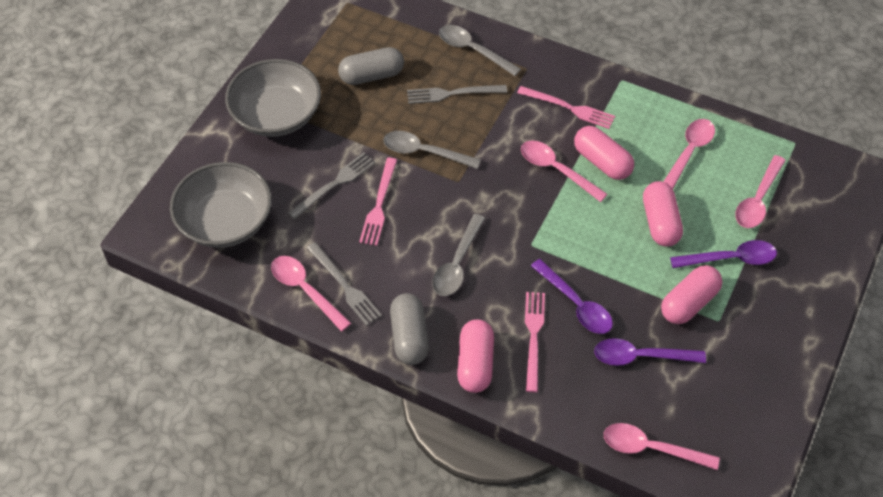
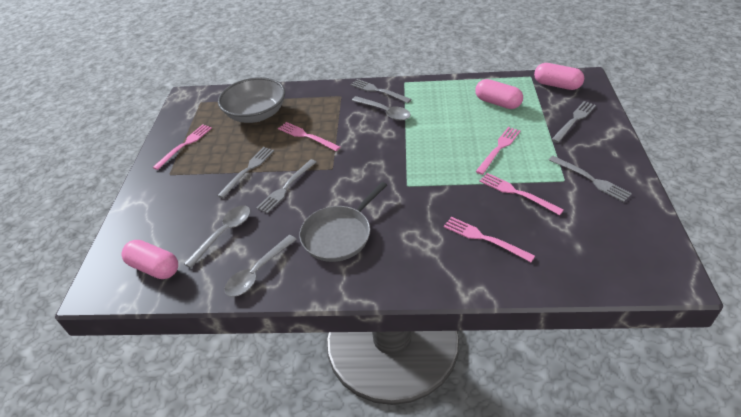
grey bowl: 2 -> 1
grey capsule: 2 -> 0
grey fork: 3 -> 5
grey pan: 0 -> 1
pink capsule: 4 -> 3
pink fork: 3 -> 5
pink spoon: 5 -> 0
purple spoon: 3 -> 0

